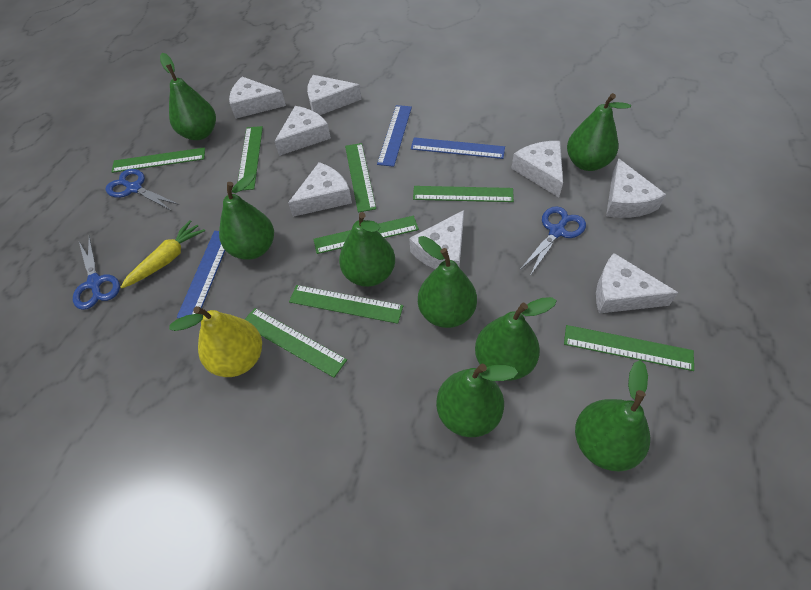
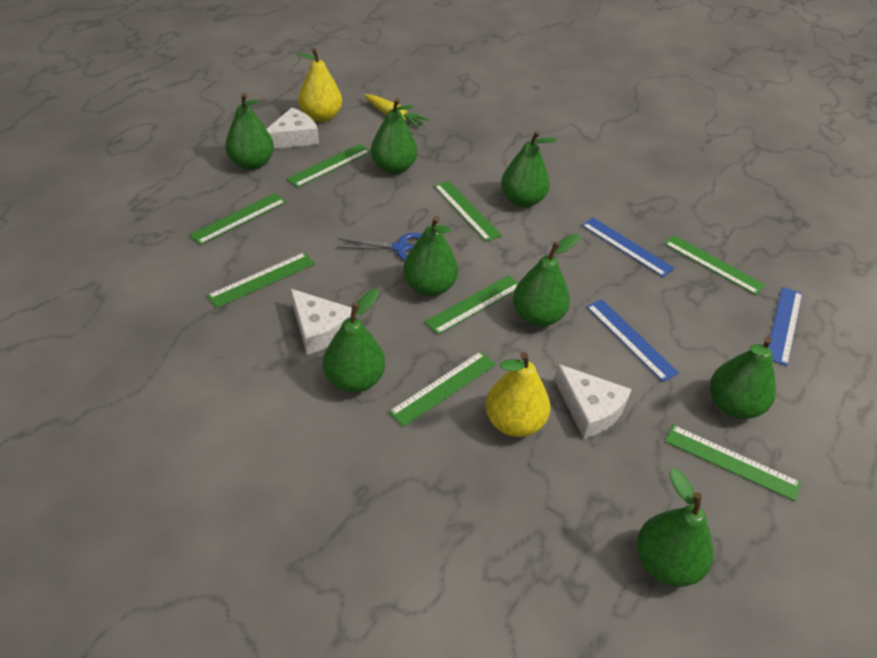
blue scissors: 3 -> 1
white cheese: 8 -> 3
yellow pear: 1 -> 2

